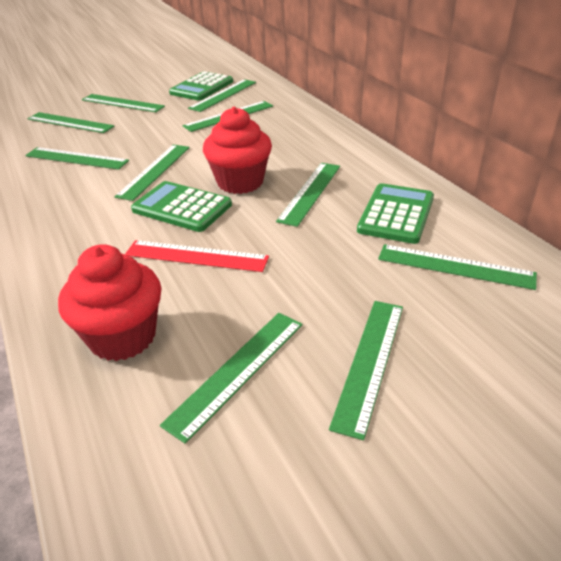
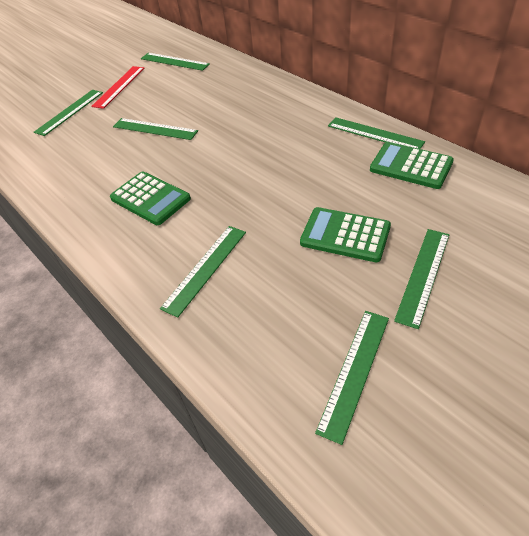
green ruler: 10 -> 7
red cupcake: 2 -> 0

